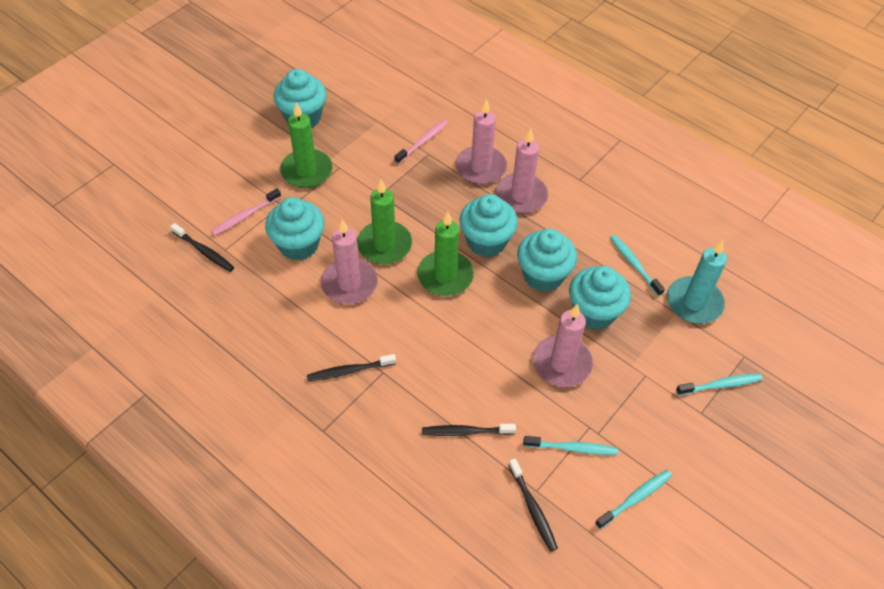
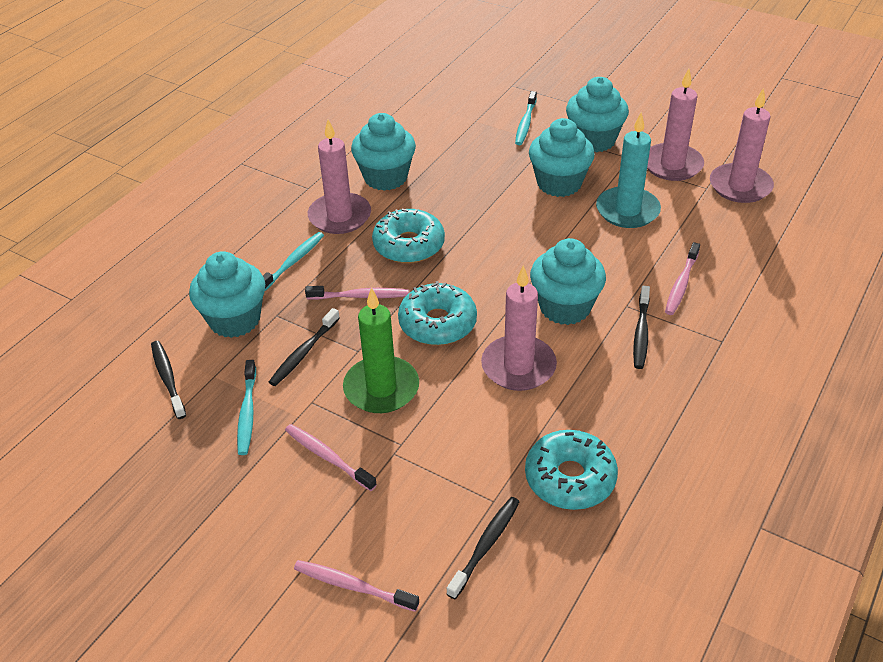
green candle: 3 -> 1
pink toothbrush: 2 -> 4
turquoise donut: 0 -> 3
turquoise toothbrush: 4 -> 3

